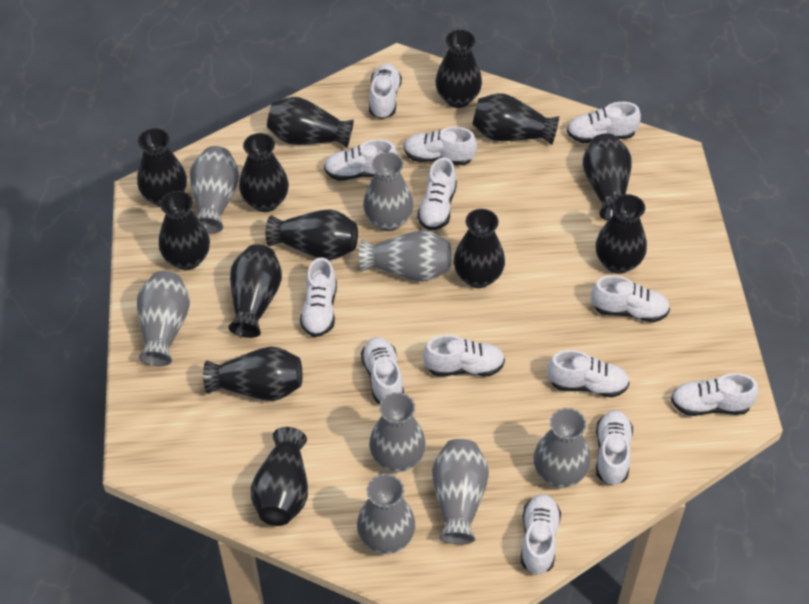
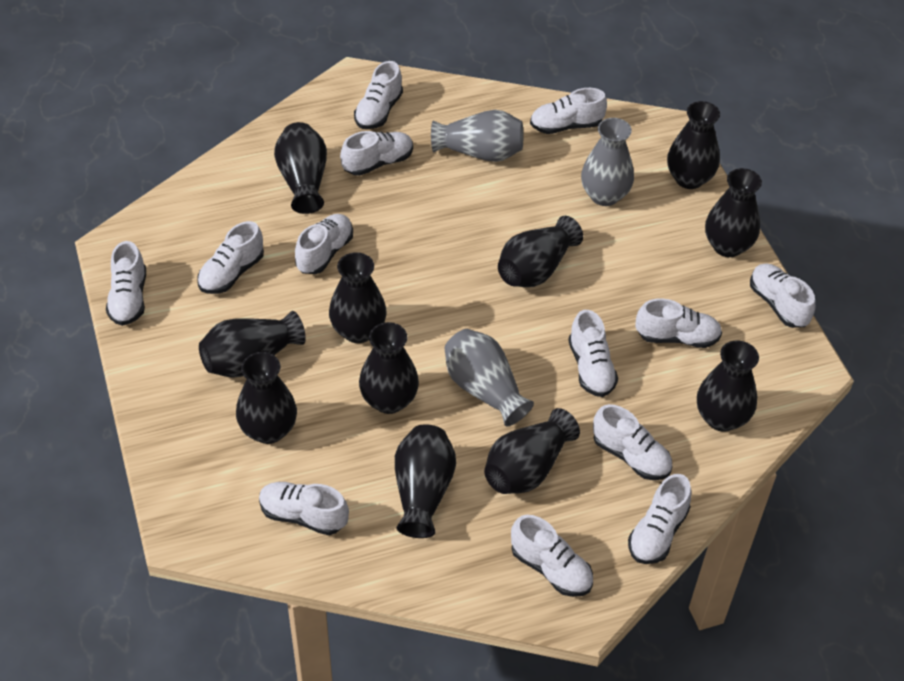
black vase: 13 -> 11
grey vase: 8 -> 3

